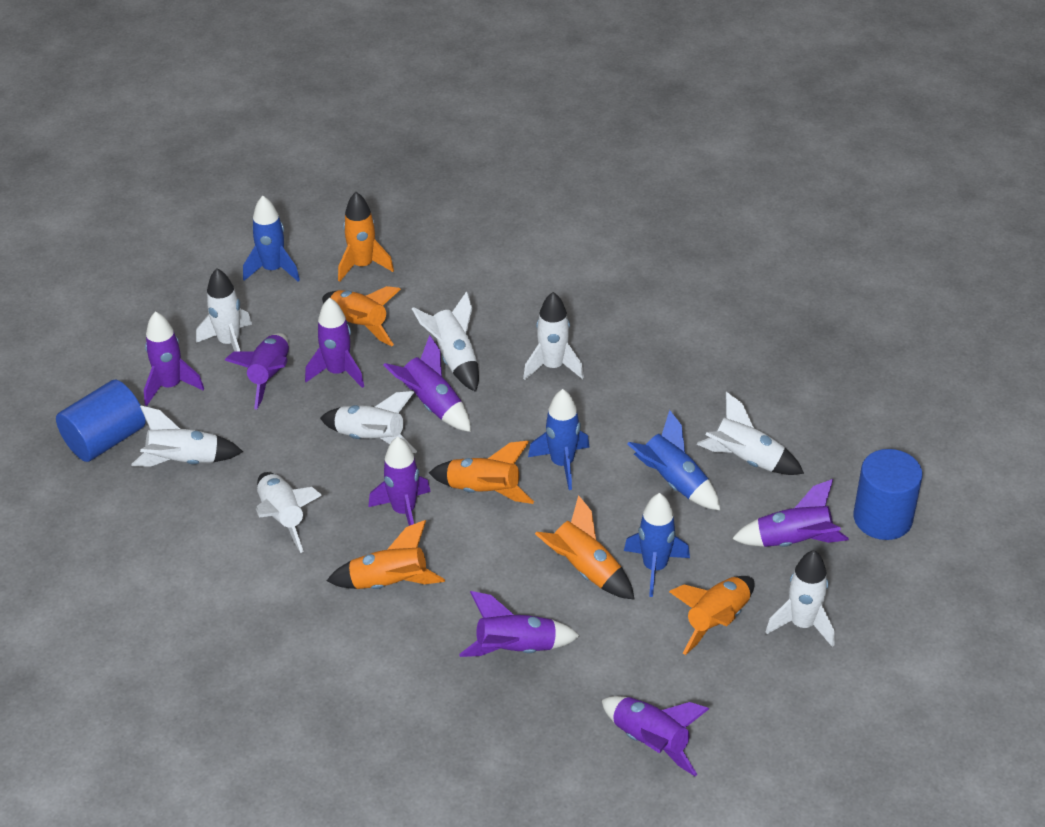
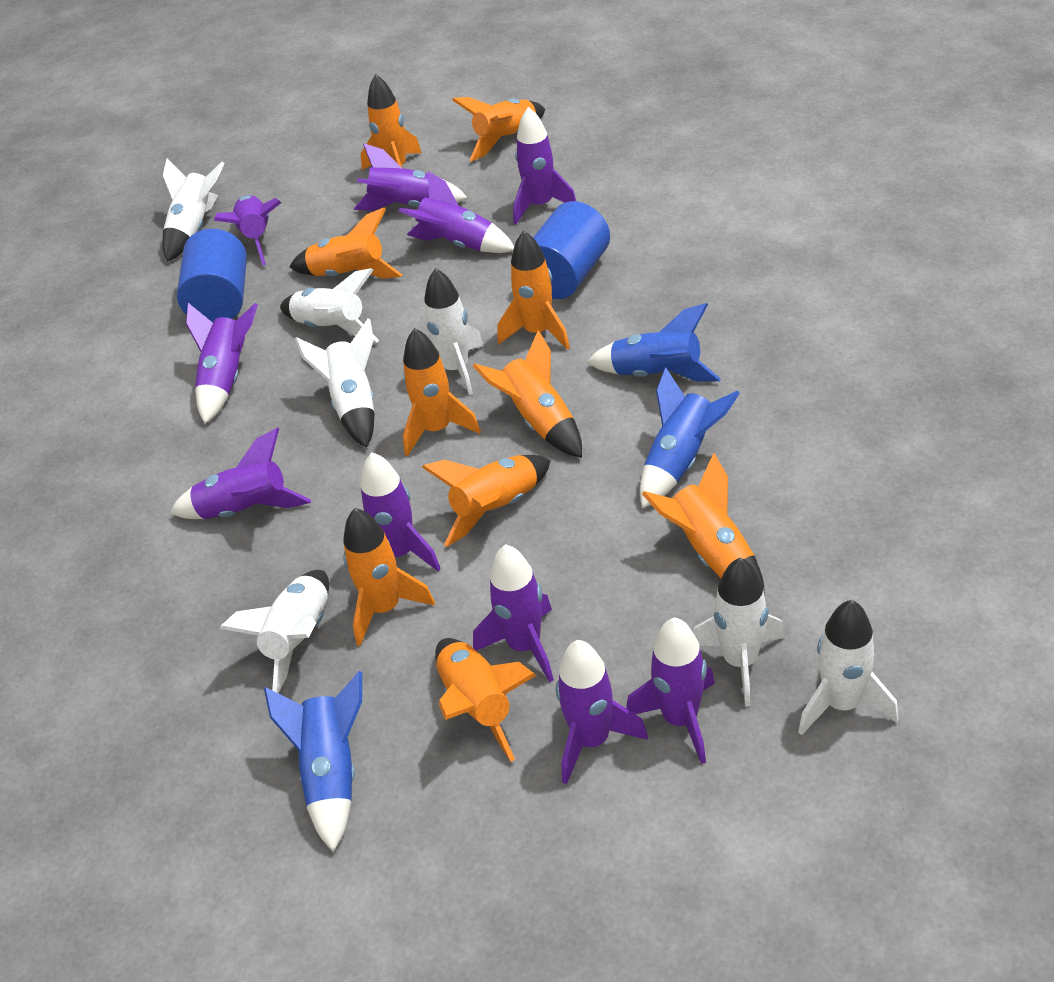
blue rocket: 4 -> 3
orange rocket: 6 -> 10
purple rocket: 8 -> 10
white rocket: 8 -> 7

